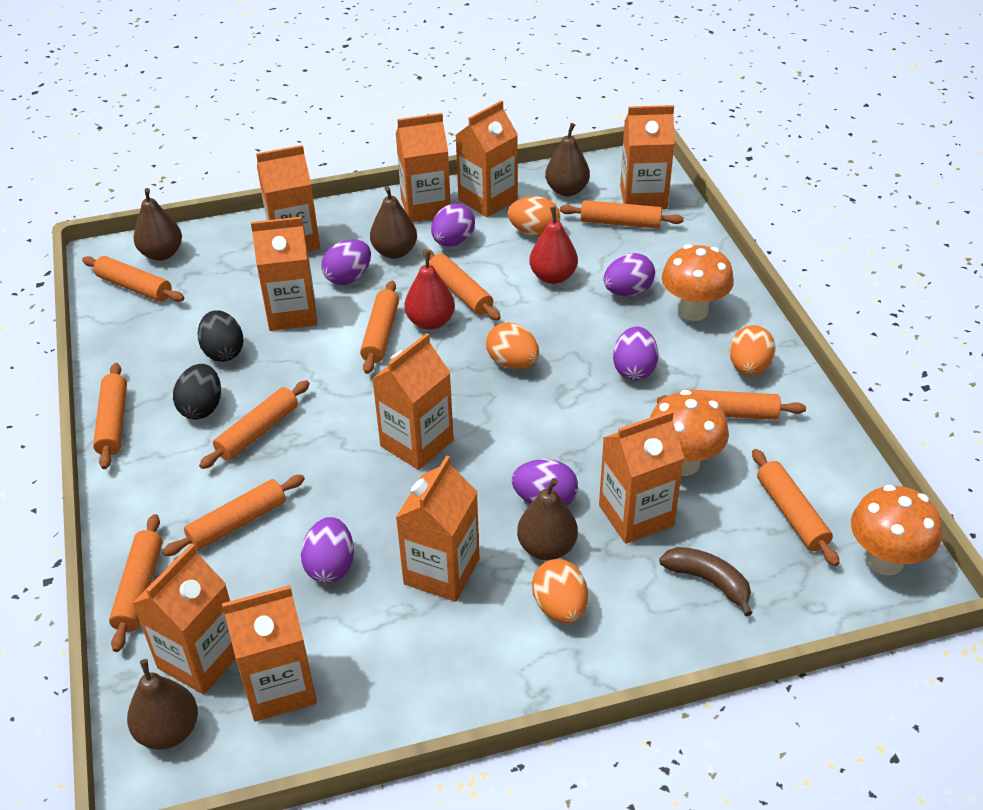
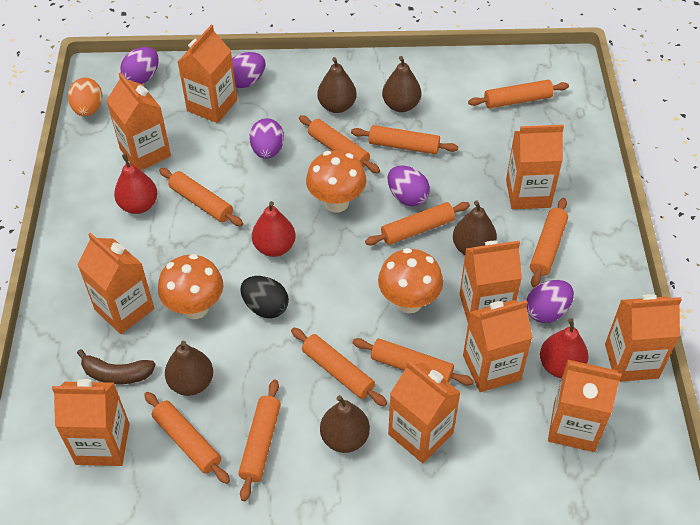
black egg: 2 -> 1
orange egg: 4 -> 1
purple egg: 6 -> 5
red pear: 2 -> 3

